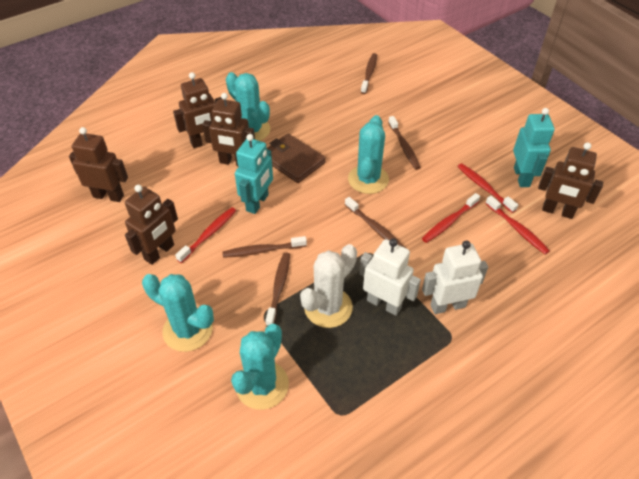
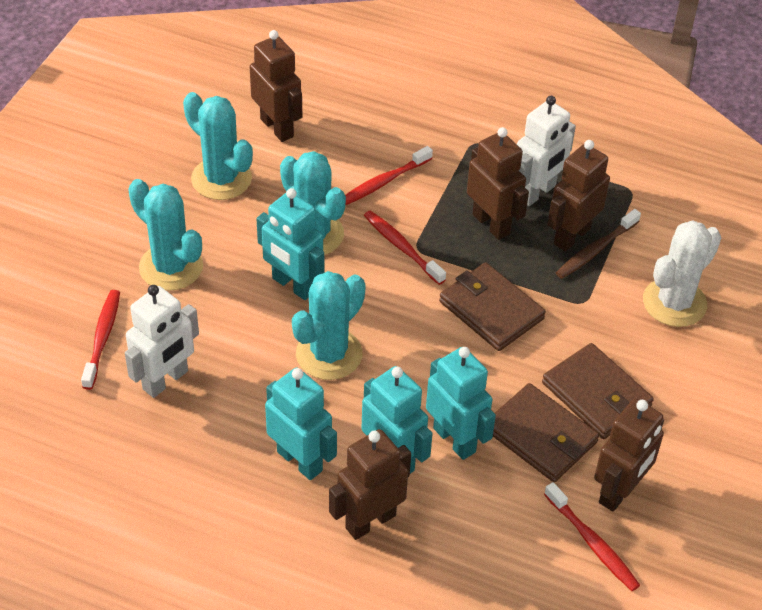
brown toothbrush: 5 -> 1
brown wallet: 1 -> 3
turquoise robot: 2 -> 4

